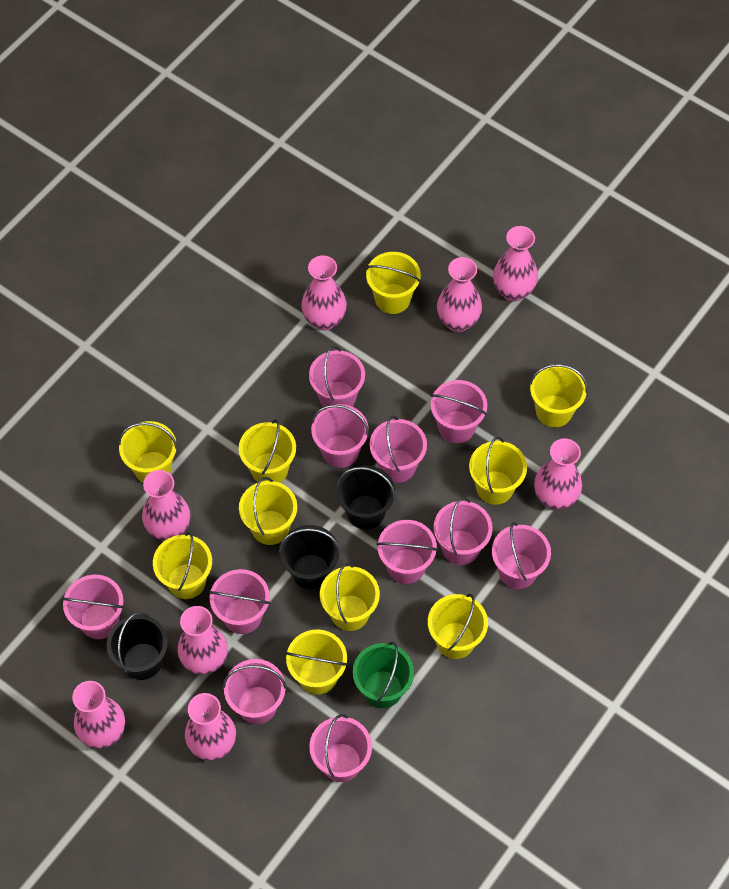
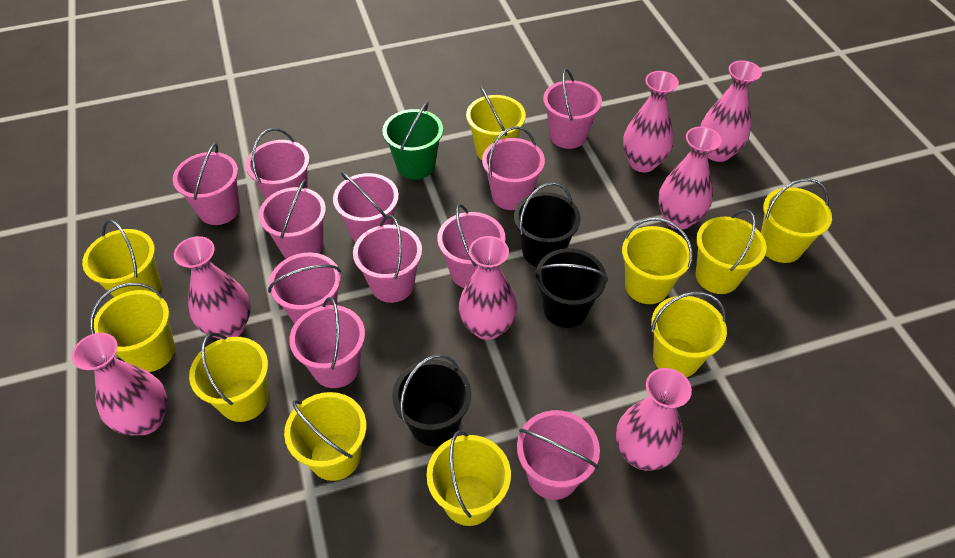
pink vase: 8 -> 7

